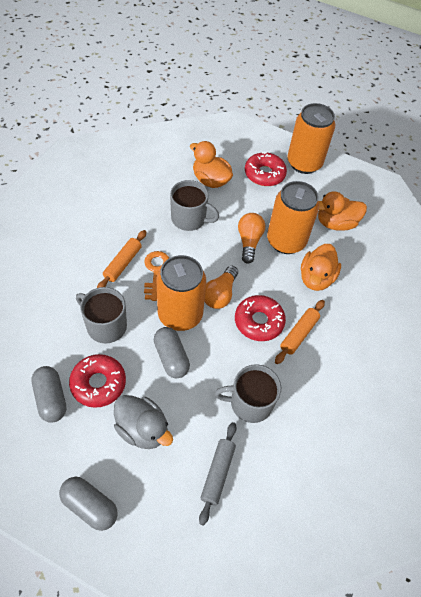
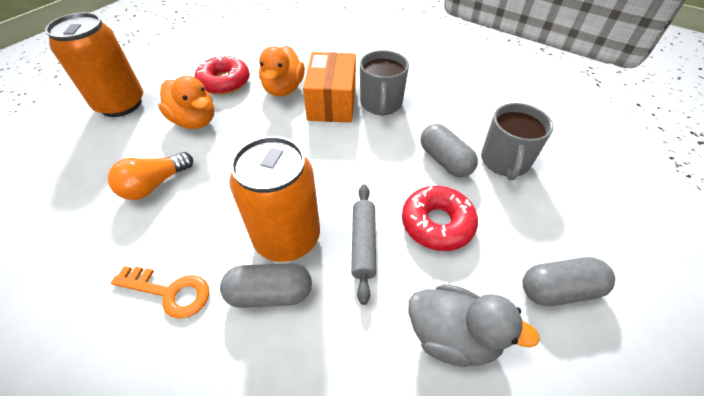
grey mug: 3 -> 2
orange box: 0 -> 1
orange can: 3 -> 2
orange duck: 3 -> 2
orange light bulb: 2 -> 1
orange rolling pin: 2 -> 0
red donut: 3 -> 2

